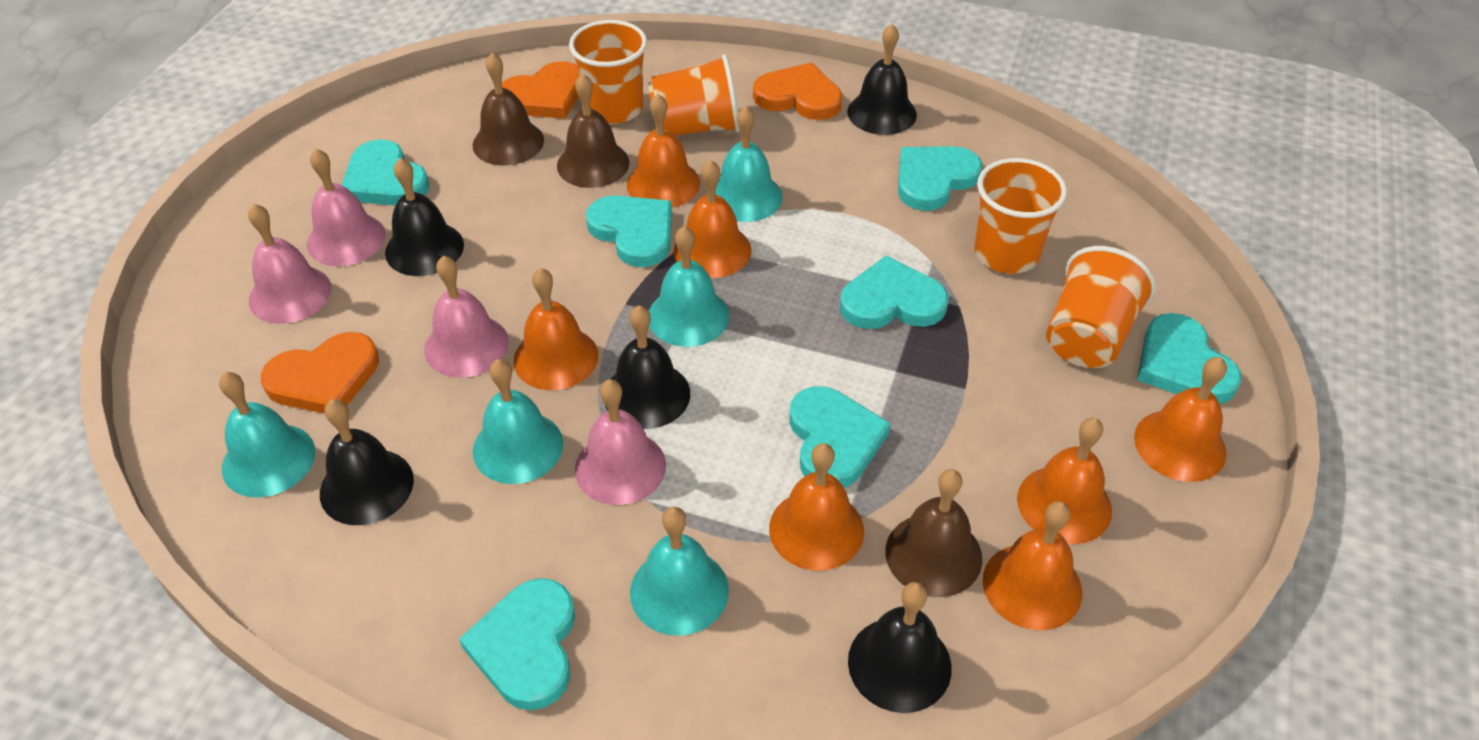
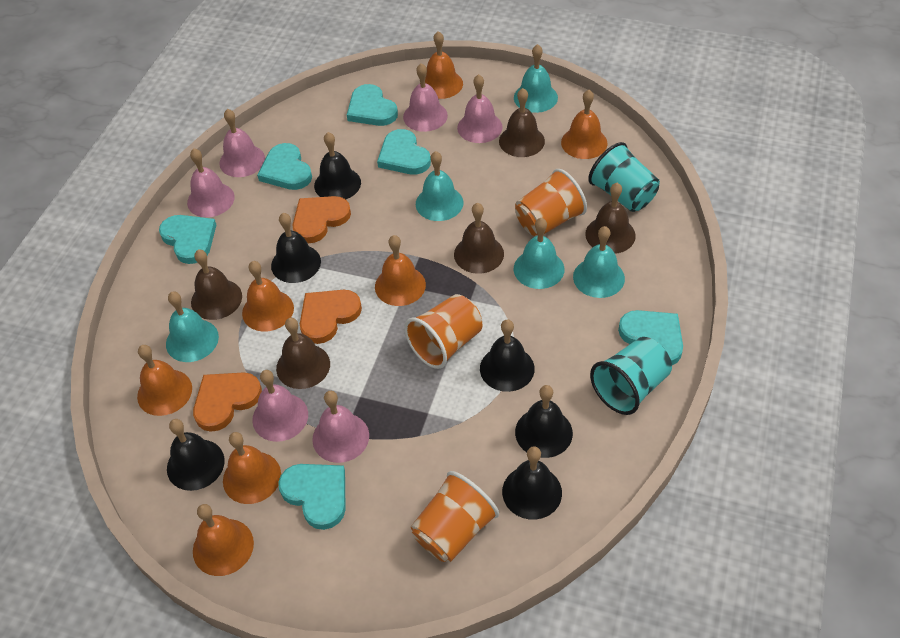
black bell: 5 -> 6
brown bell: 3 -> 5
orange cup: 4 -> 3
pink bell: 4 -> 6
turquoise cup: 0 -> 2
turquoise heart: 7 -> 6

